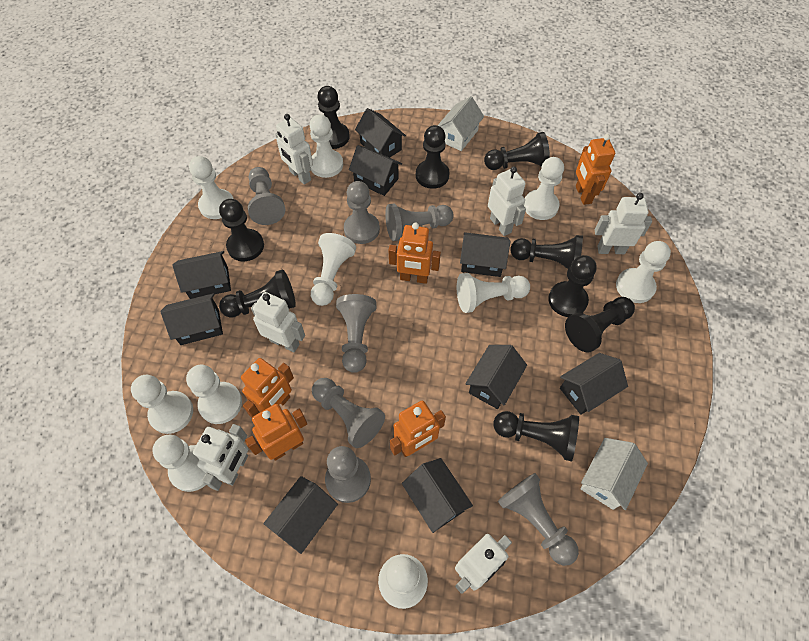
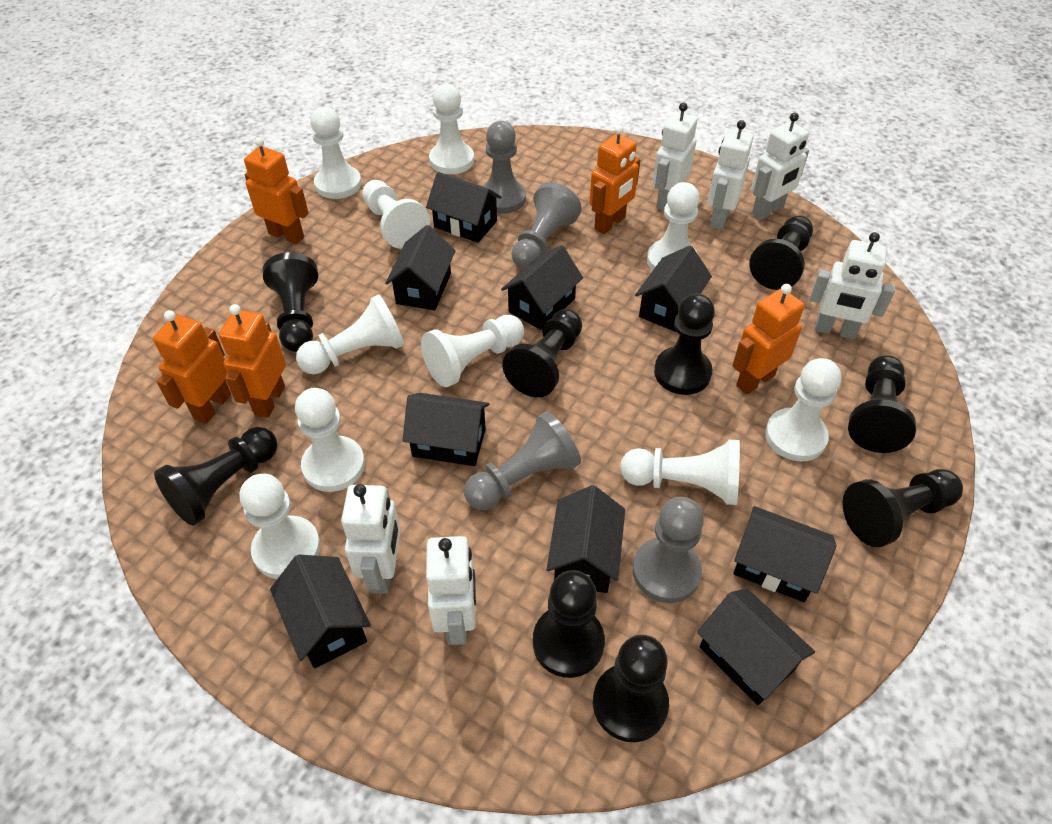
grey pawn: 7 -> 4
white house: 2 -> 0

